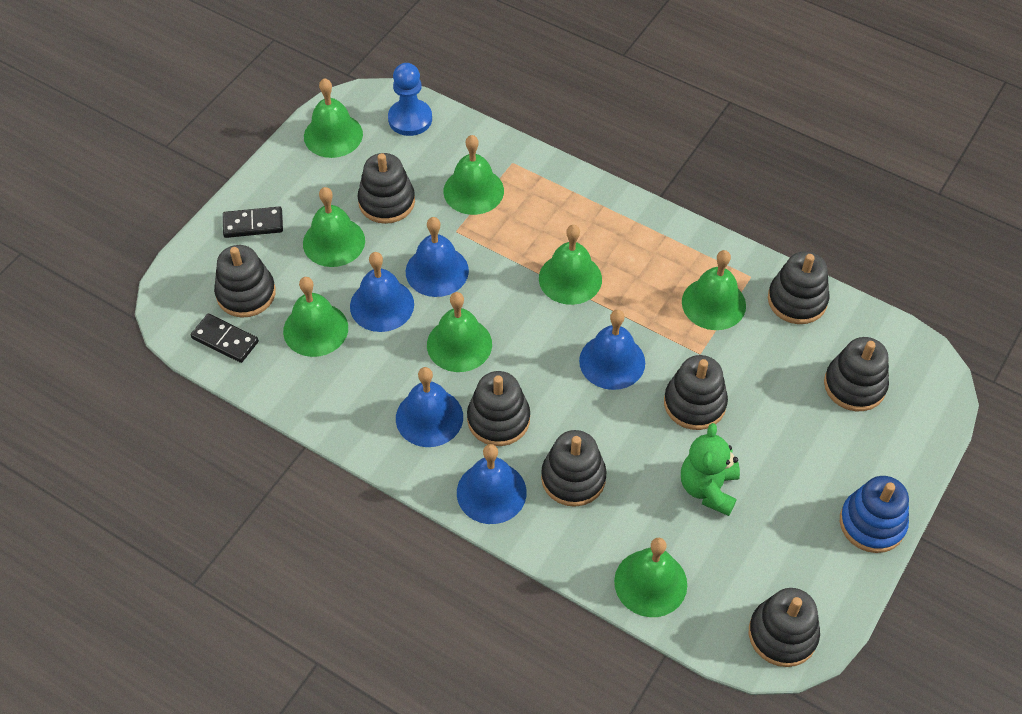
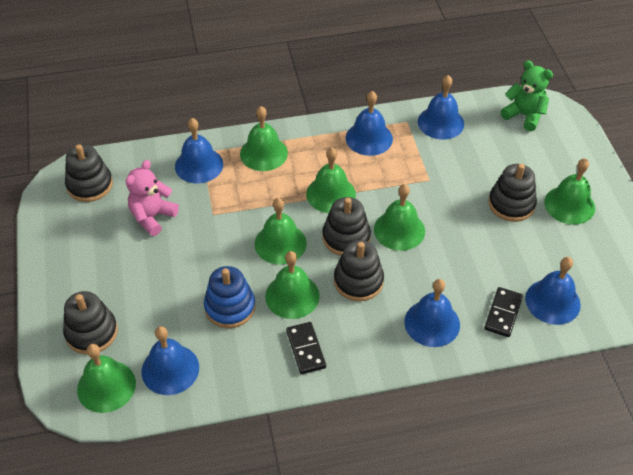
black stacking toy: 8 -> 5
blue bell: 5 -> 6
blue pawn: 1 -> 0
green bell: 8 -> 7
pink teddy bear: 0 -> 1

